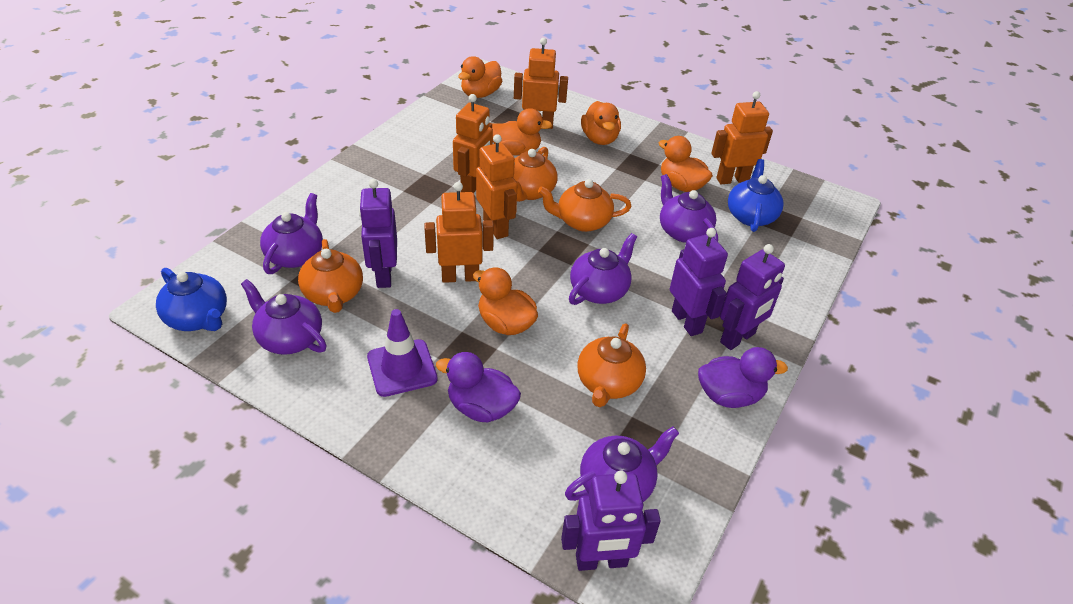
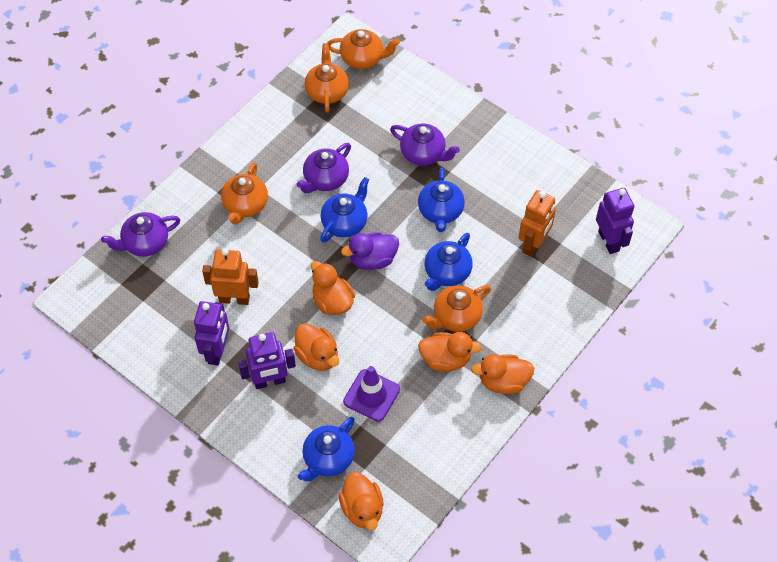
blue teapot: 2 -> 4
orange robot: 5 -> 2
purple duck: 2 -> 1
purple robot: 4 -> 3
purple teapot: 5 -> 3

